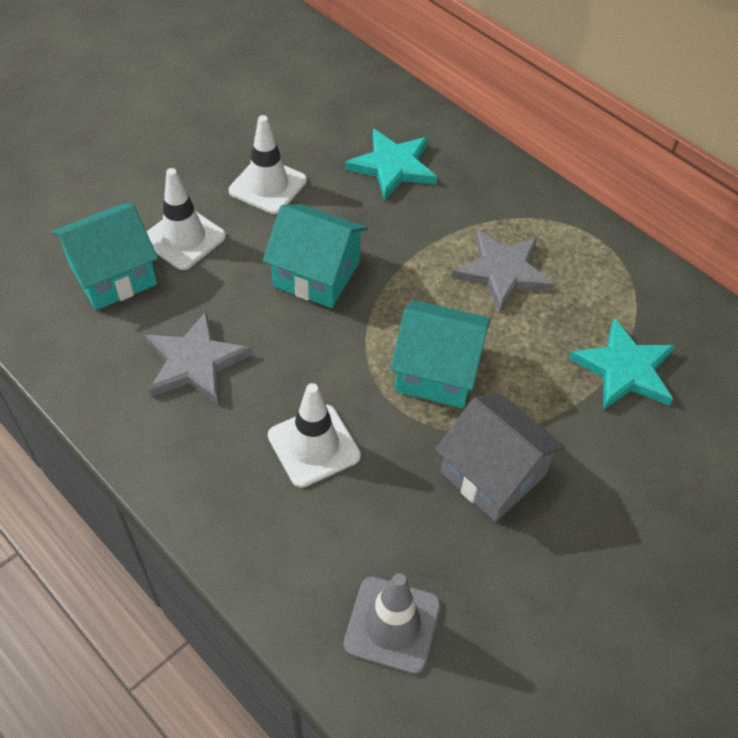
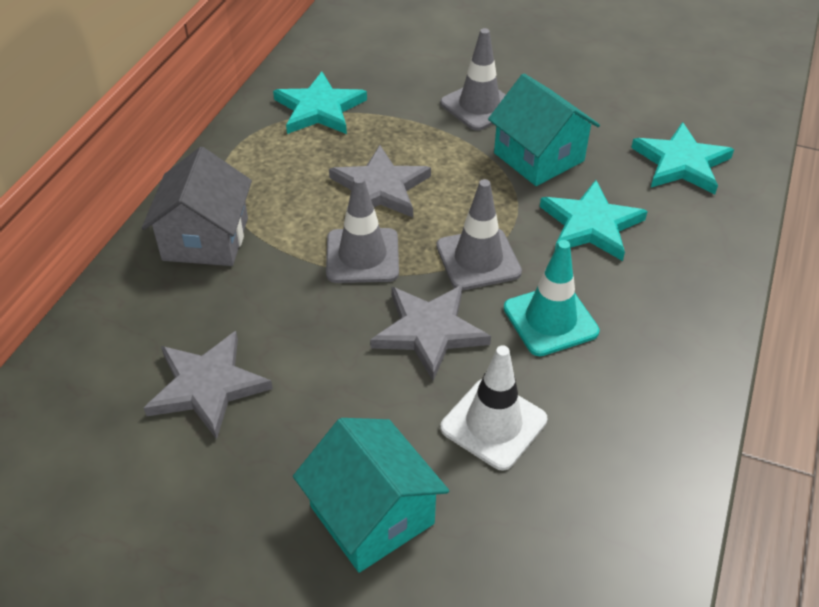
grey star: 2 -> 3
grey traffic cone: 1 -> 3
turquoise house: 3 -> 2
turquoise star: 2 -> 3
turquoise traffic cone: 0 -> 1
white traffic cone: 3 -> 1

